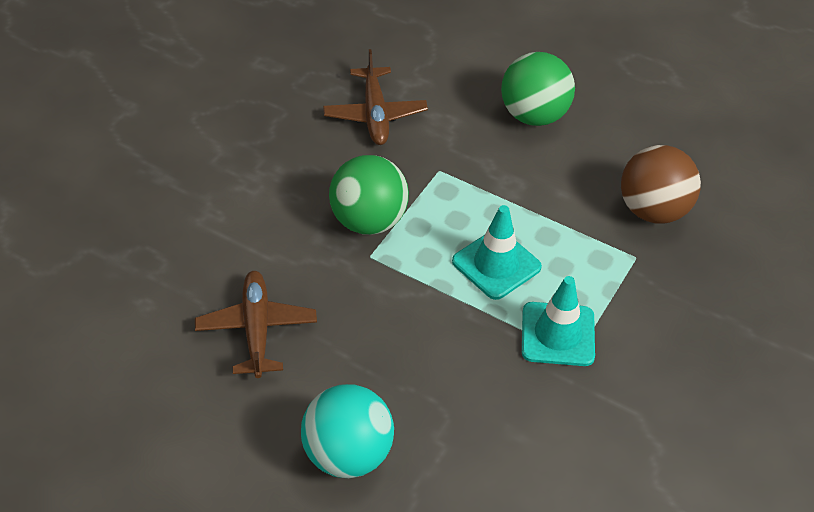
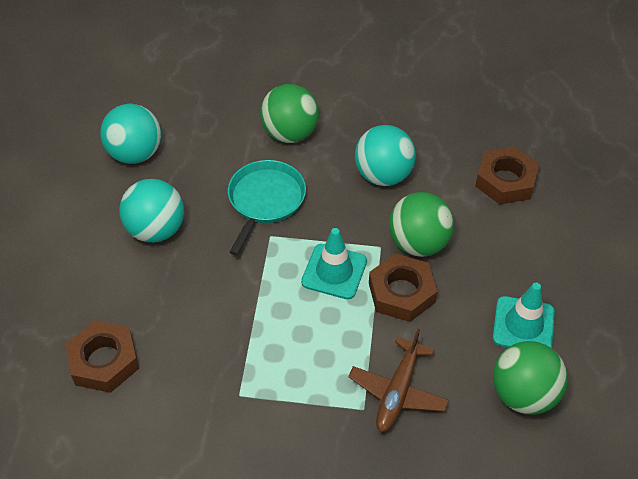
brown ball: 1 -> 0
brown nut: 0 -> 3
brown plane: 2 -> 1
green ball: 2 -> 3
turquoise ball: 1 -> 3
turquoise pan: 0 -> 1

